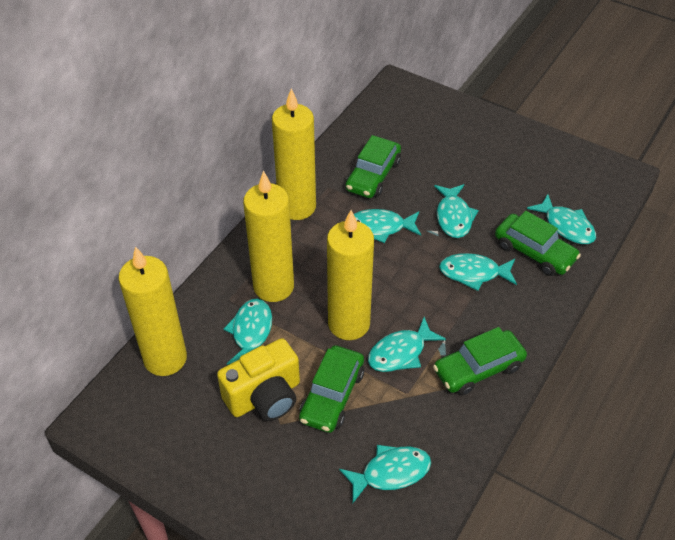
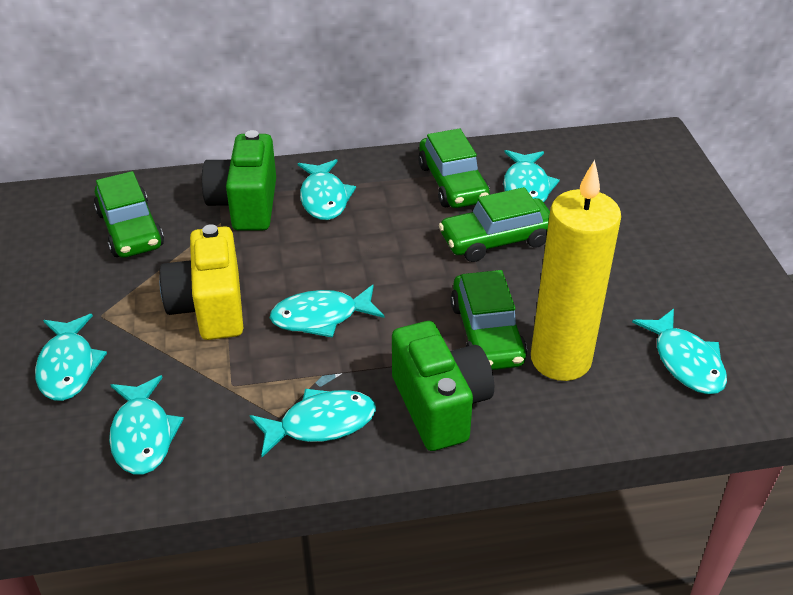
green camera: 0 -> 2
yellow candle: 4 -> 1

